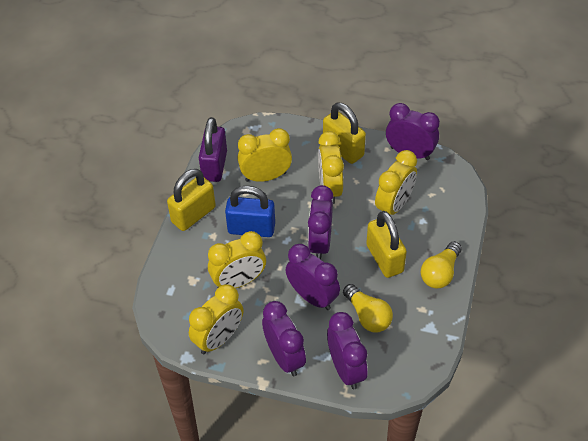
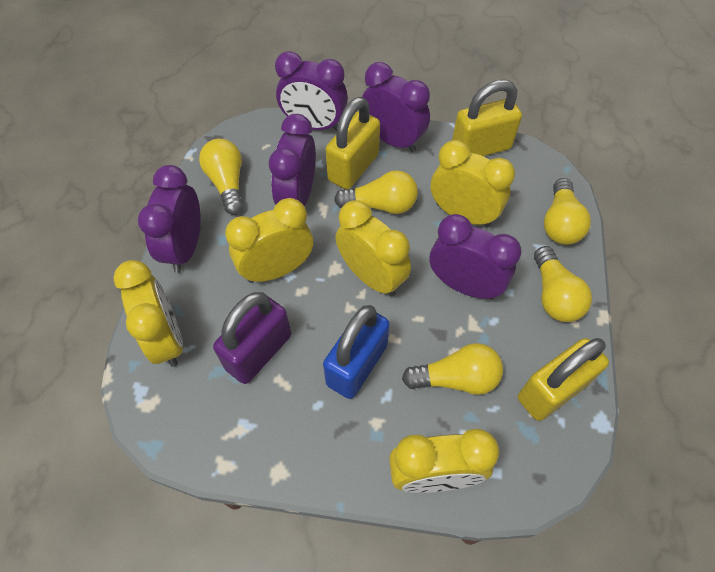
yellow light bulb: 2 -> 5

